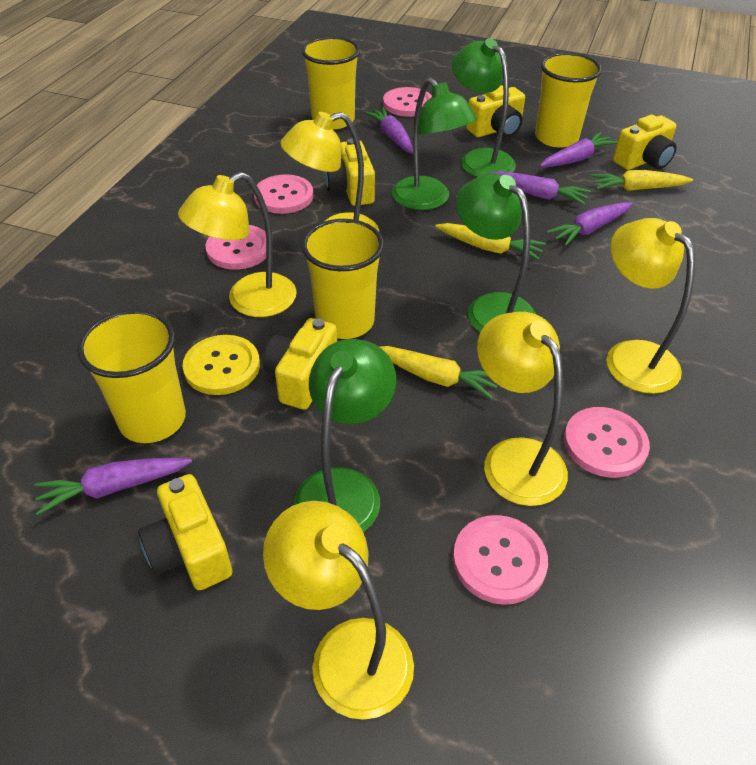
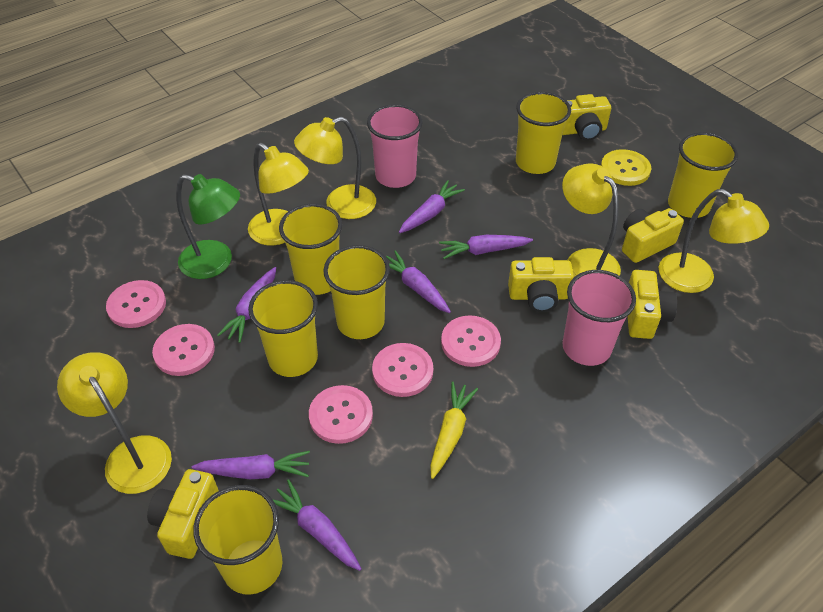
green lamp: 4 -> 1
pink cup: 0 -> 2
purple carrot: 5 -> 6
yellow carrot: 3 -> 1
yellow cup: 4 -> 6

